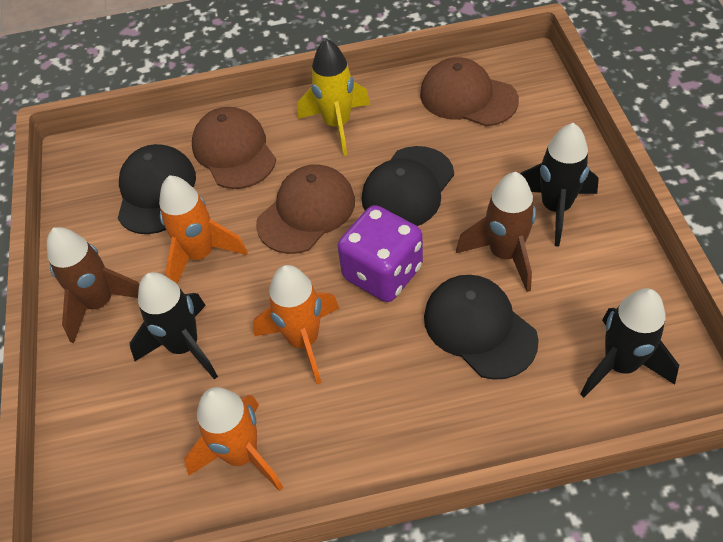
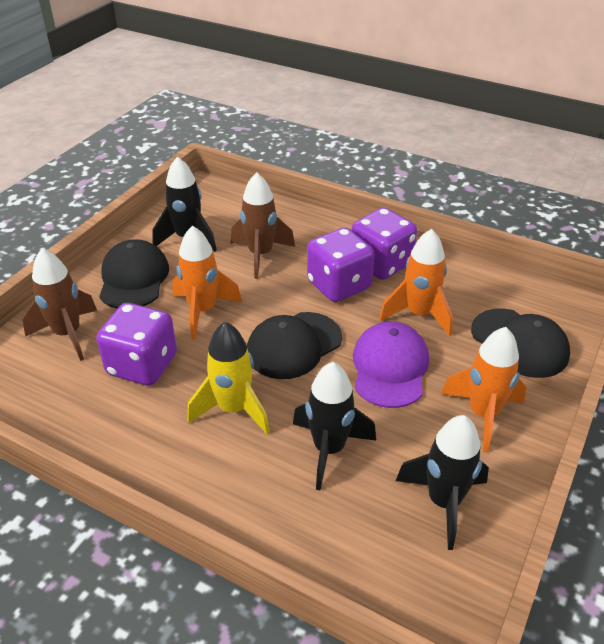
brown cap: 3 -> 0
purple cap: 0 -> 1
purple dice: 1 -> 3

